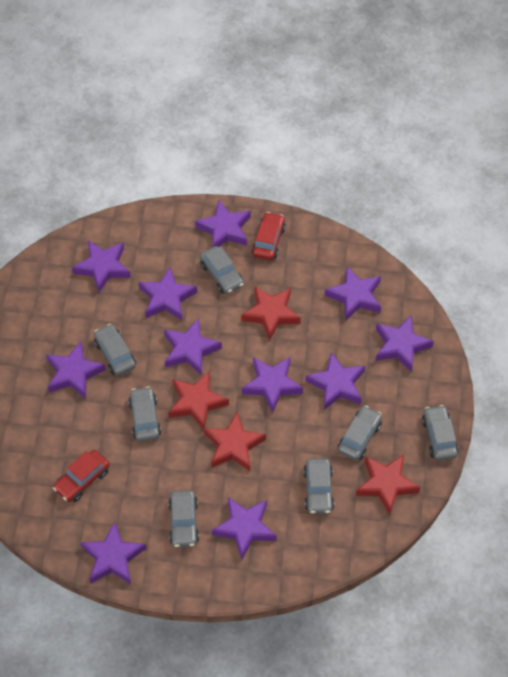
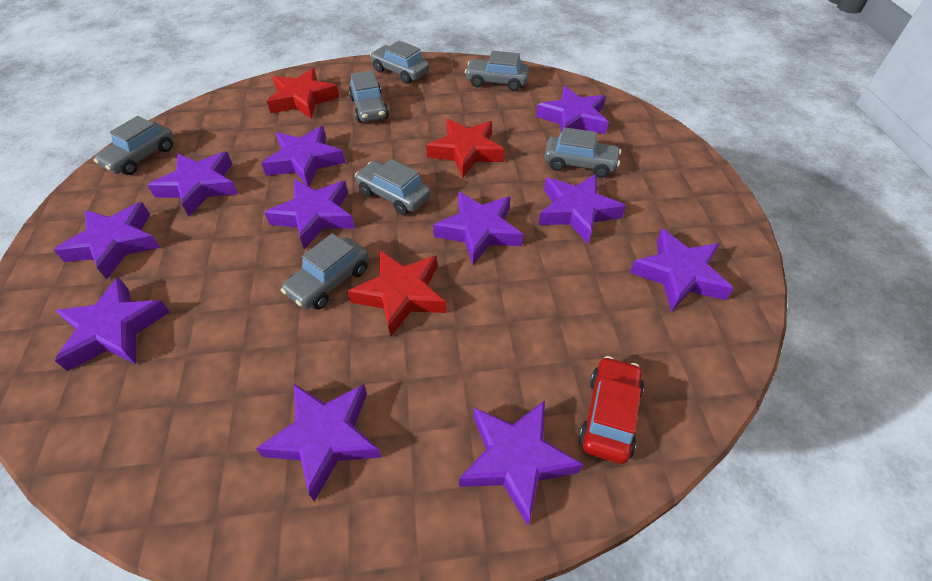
red car: 2 -> 1
red star: 4 -> 3

